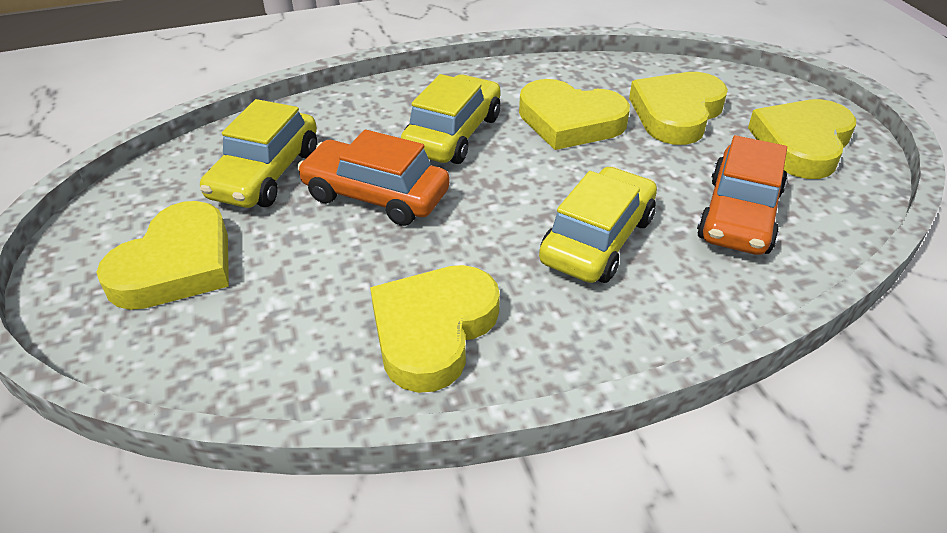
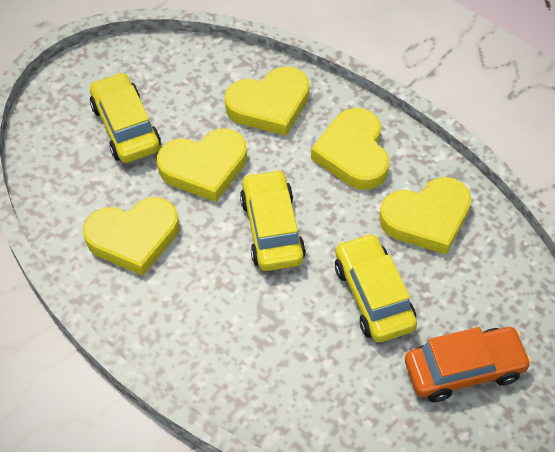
orange car: 2 -> 1

